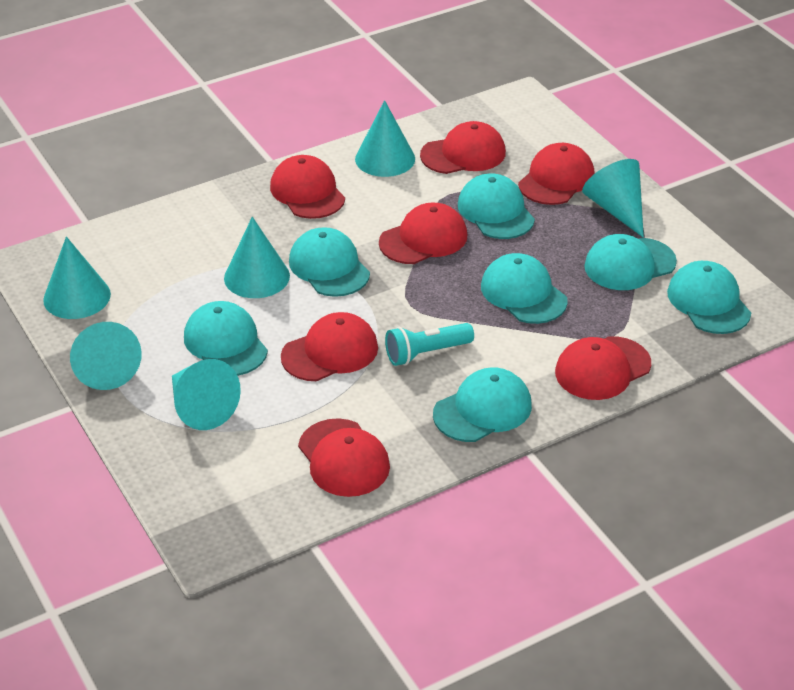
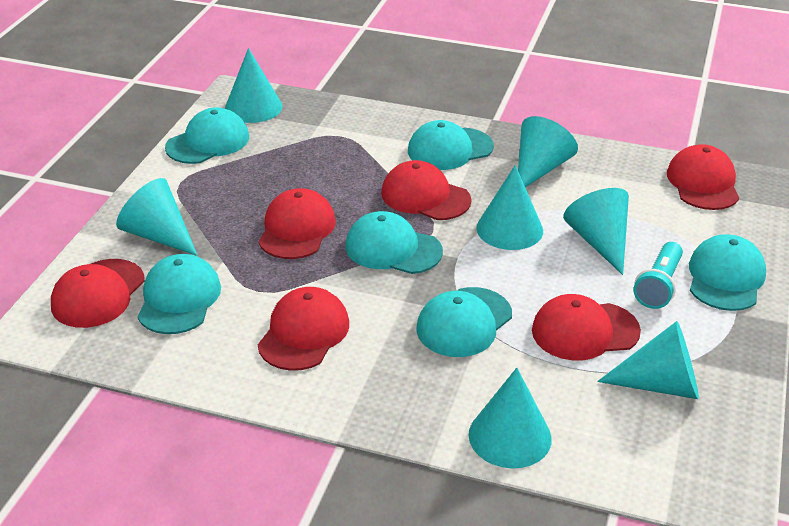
red cap: 7 -> 6
turquoise cap: 7 -> 6
turquoise cone: 6 -> 7

